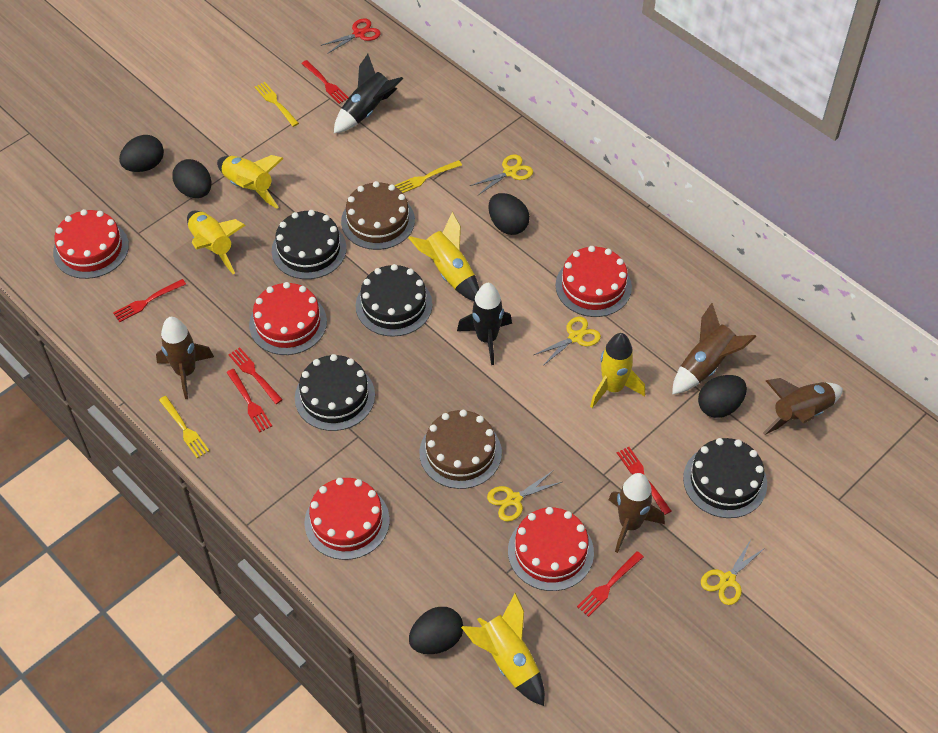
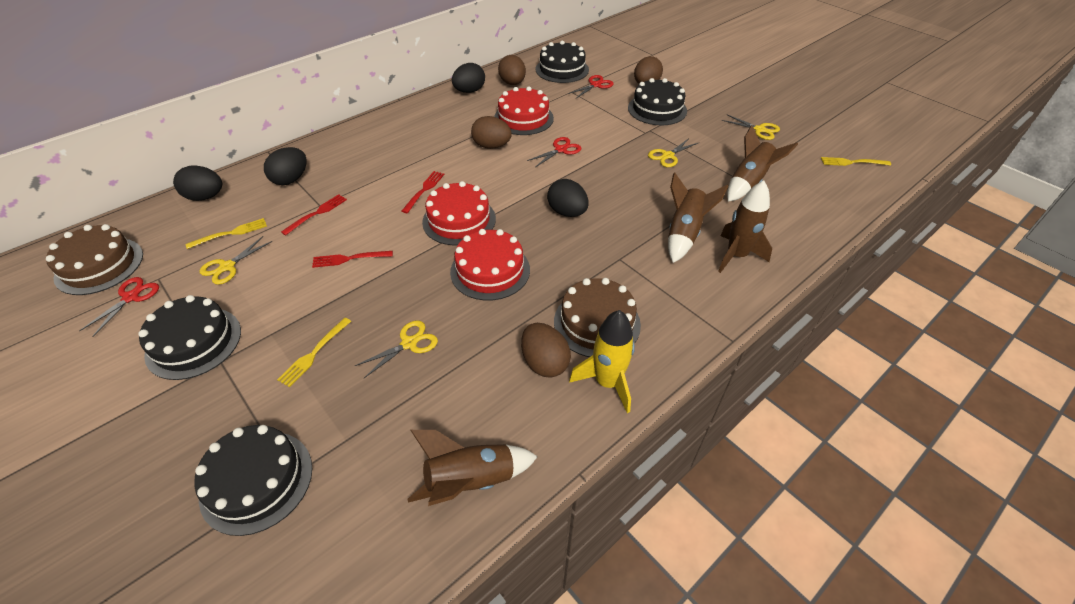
black egg: 5 -> 4
black rocket: 2 -> 0
brown egg: 0 -> 4
red cake: 5 -> 3
red fork: 6 -> 3
red scissors: 1 -> 3
yellow rocket: 5 -> 1

